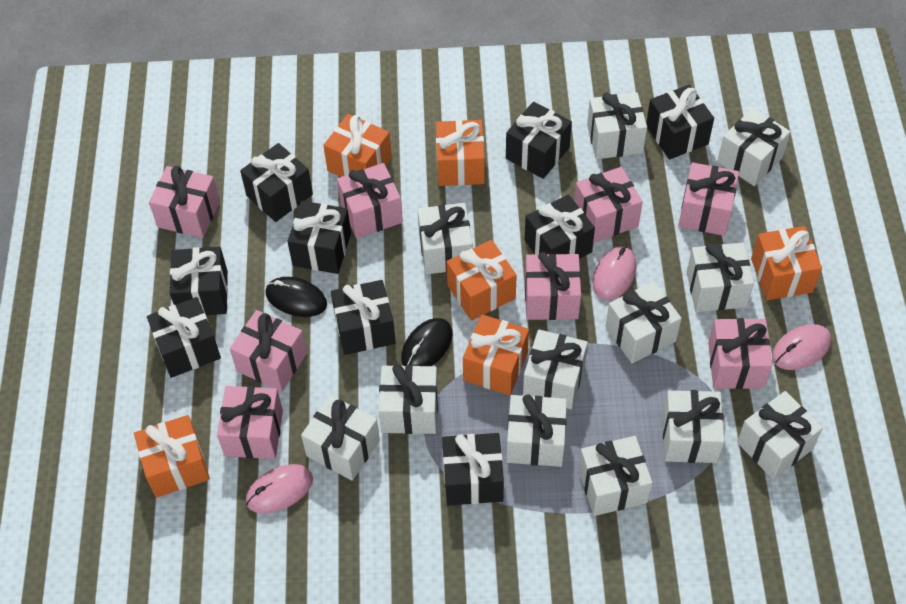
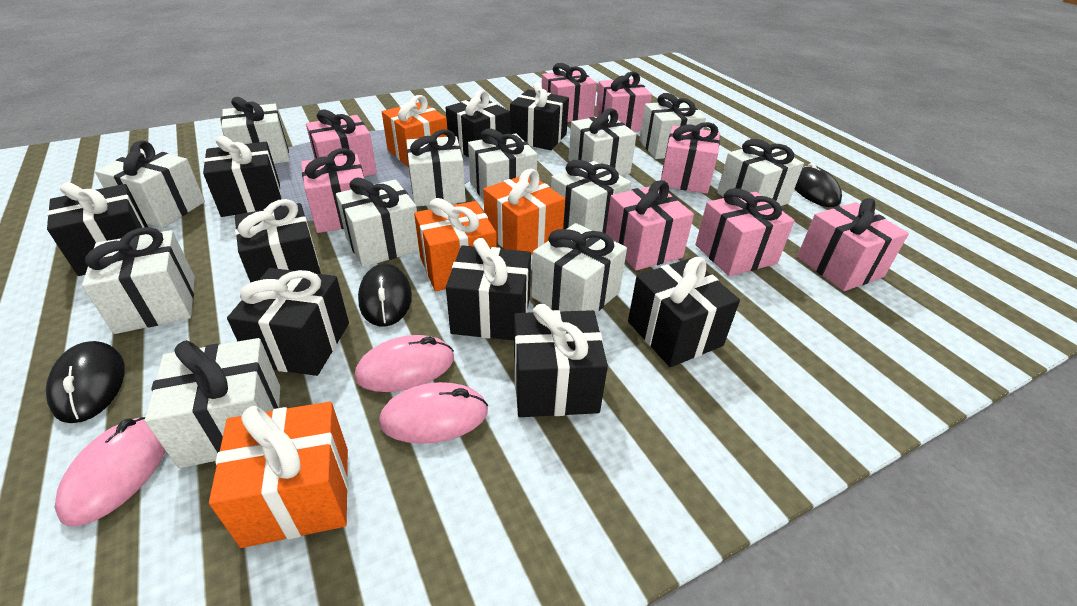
black mouse: 2 -> 3
orange gift: 6 -> 4

